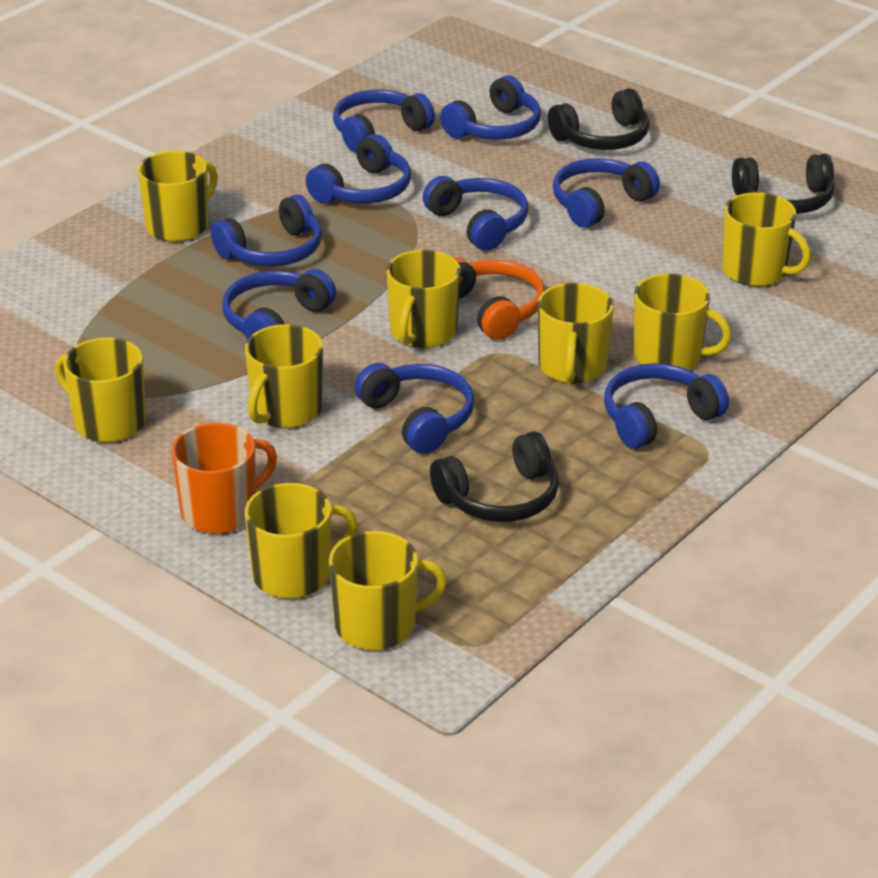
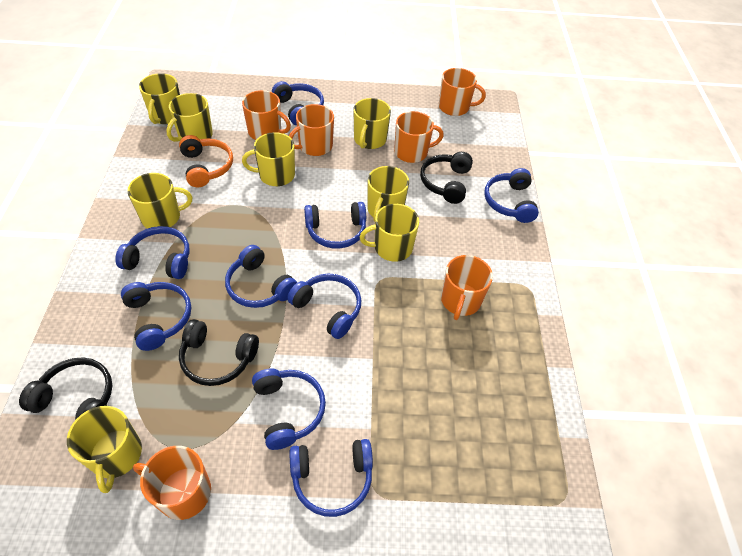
orange mug: 1 -> 6
yellow mug: 9 -> 8

